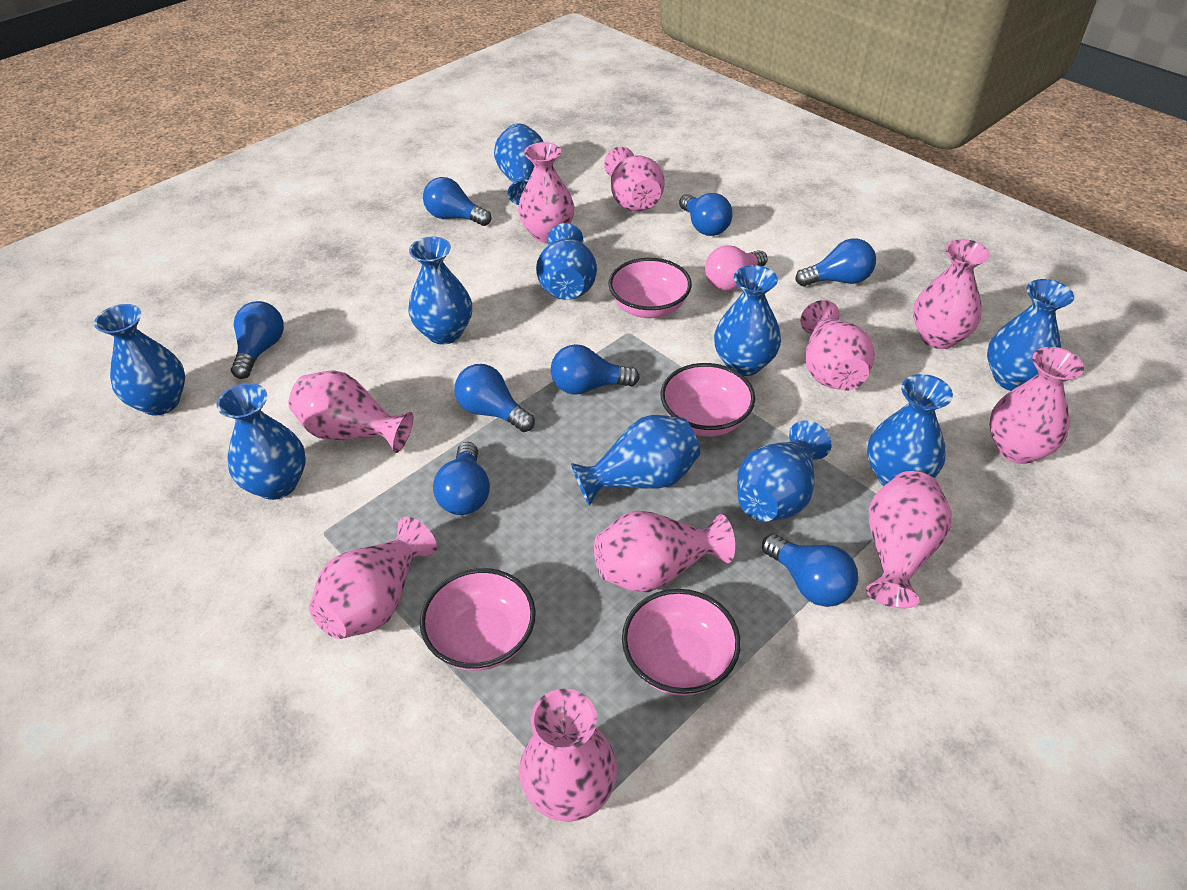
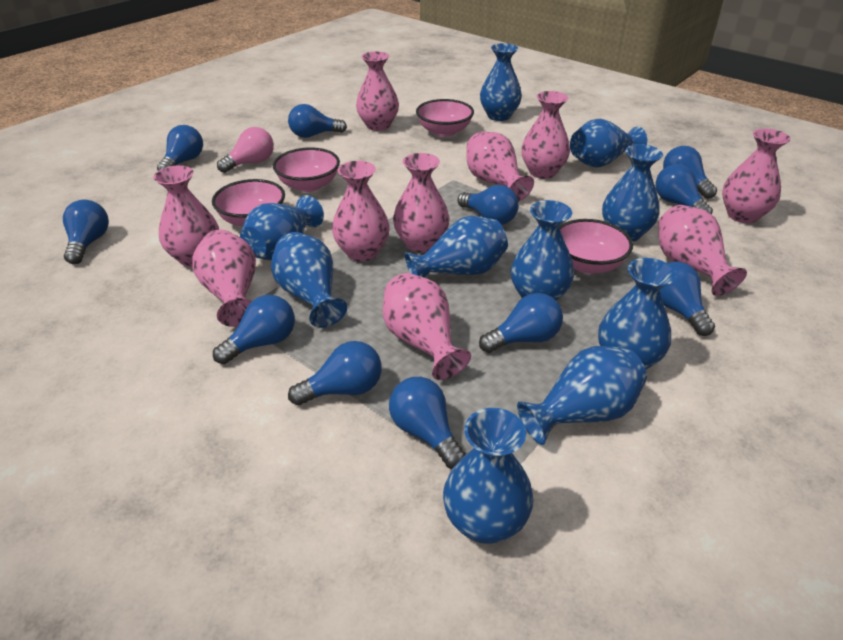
blue light bulb: 8 -> 11

